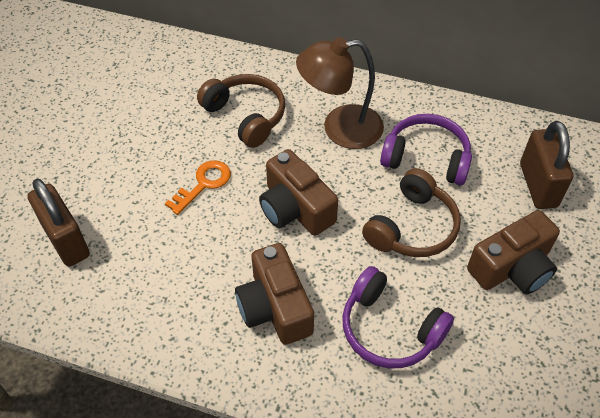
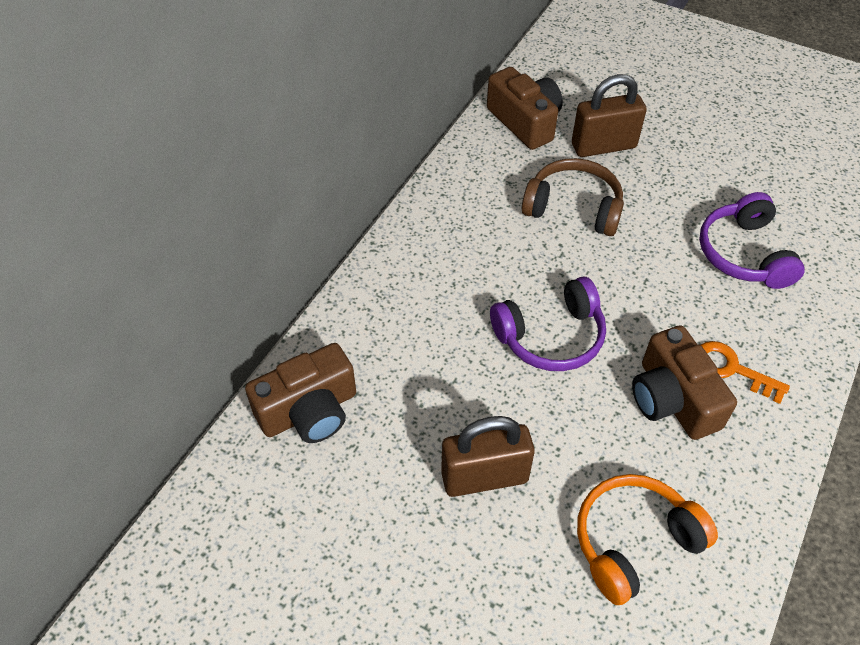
brown headphones: 2 -> 1
brown lamp: 1 -> 0
orange headphones: 0 -> 1

